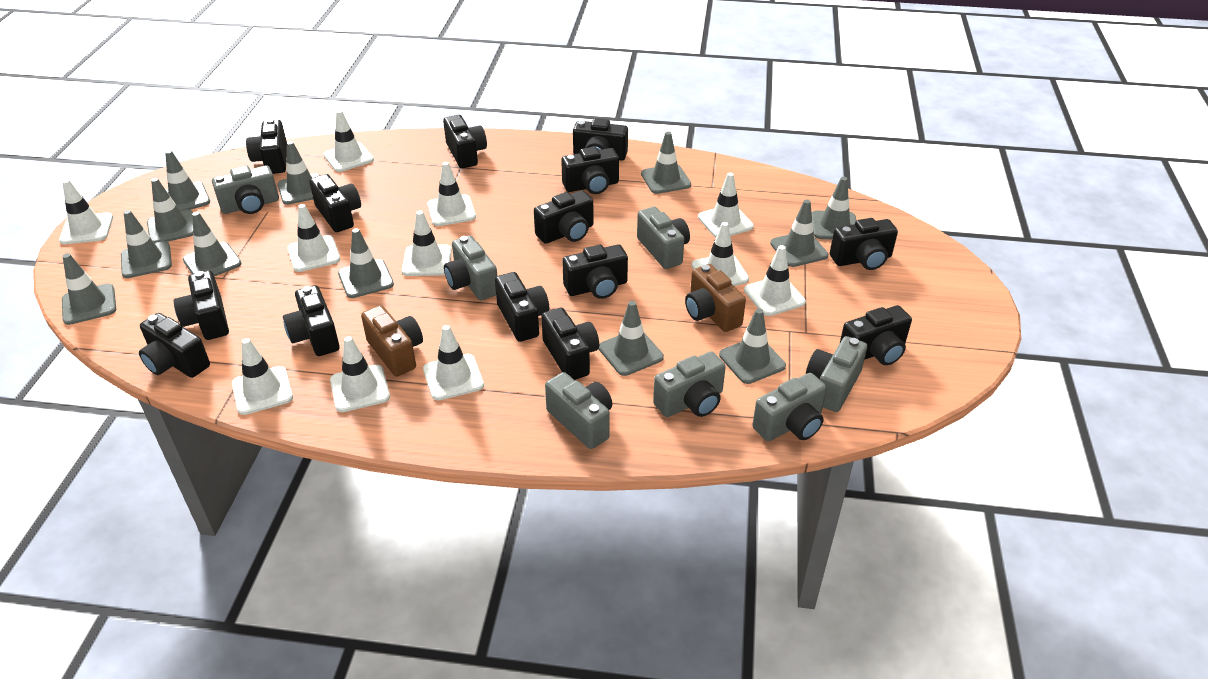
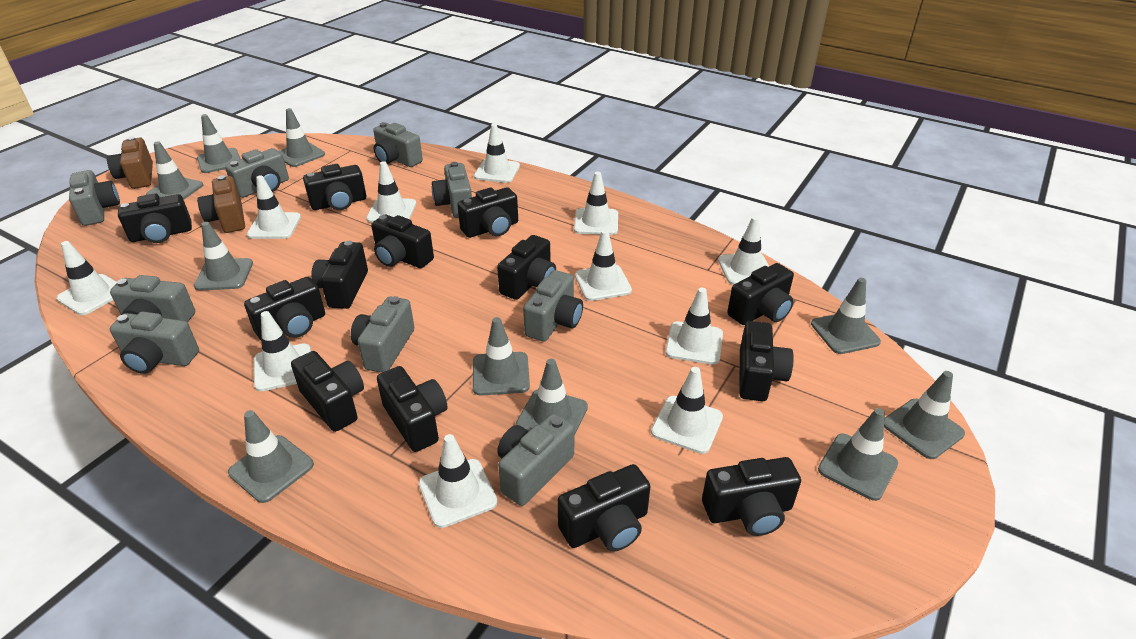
black camera: 14 -> 13
grey camera: 7 -> 9
grey traffic cone: 12 -> 10

